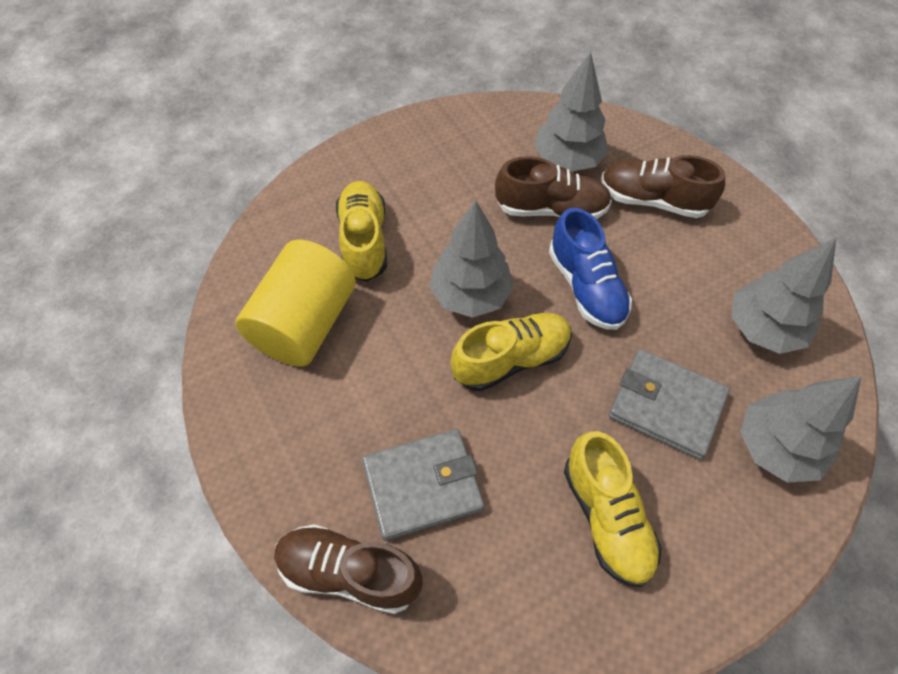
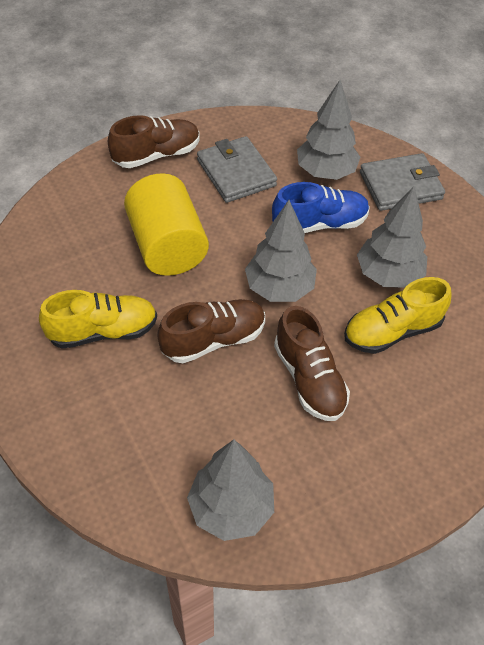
yellow shoe: 3 -> 2

